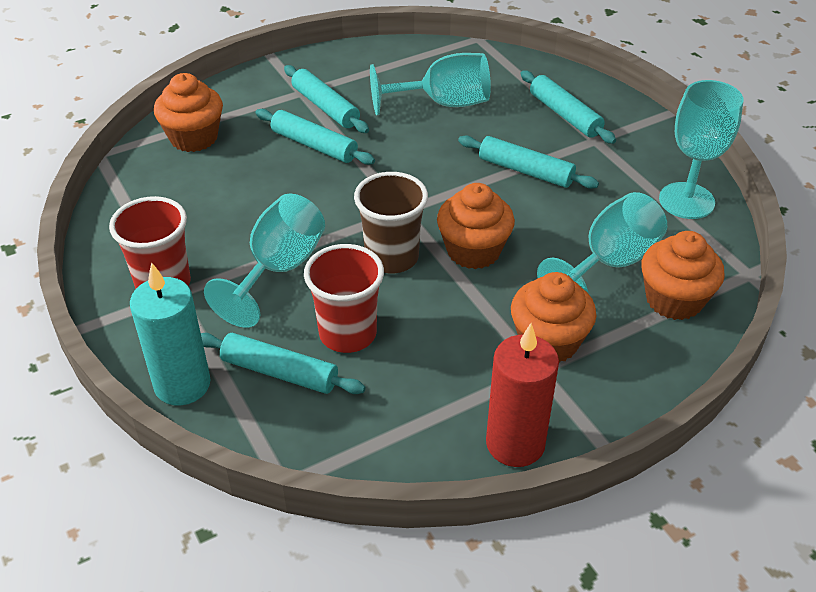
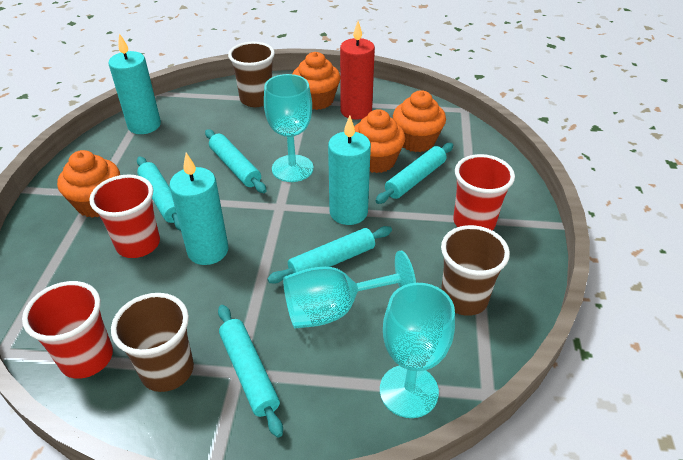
brown cup: 1 -> 3
red cup: 2 -> 3
turquoise candle: 1 -> 3
turquoise goblet: 4 -> 3

